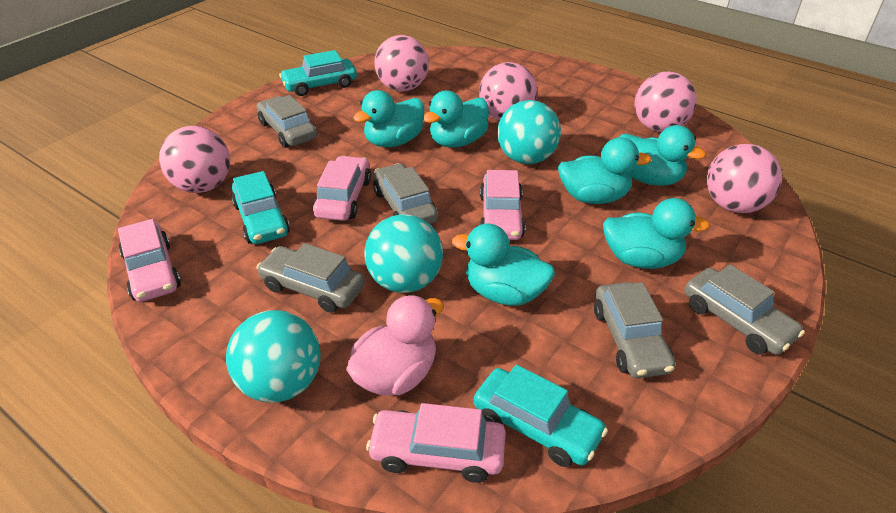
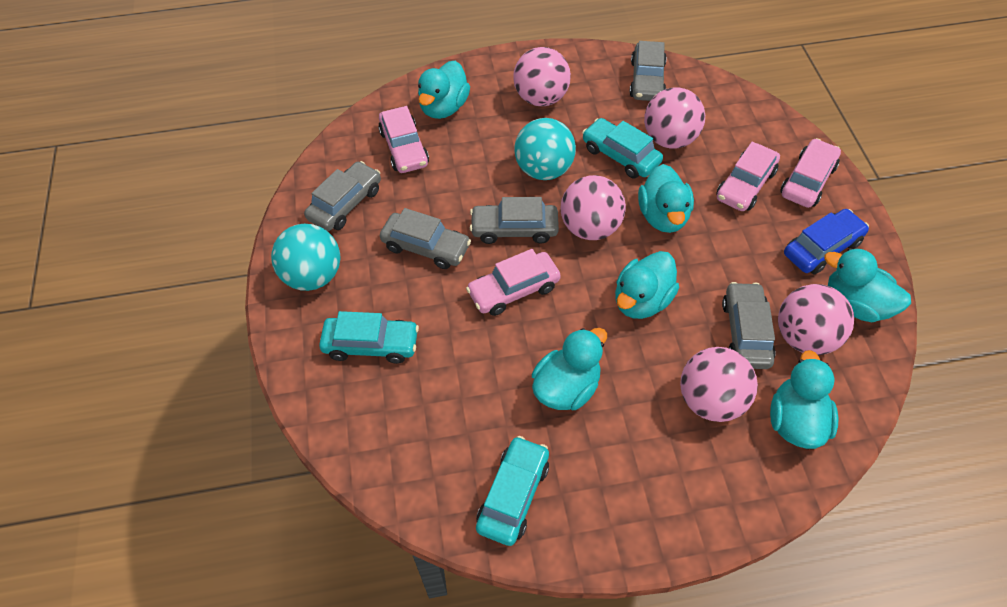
blue car: 0 -> 1
pink duck: 1 -> 0
turquoise ball: 3 -> 2

